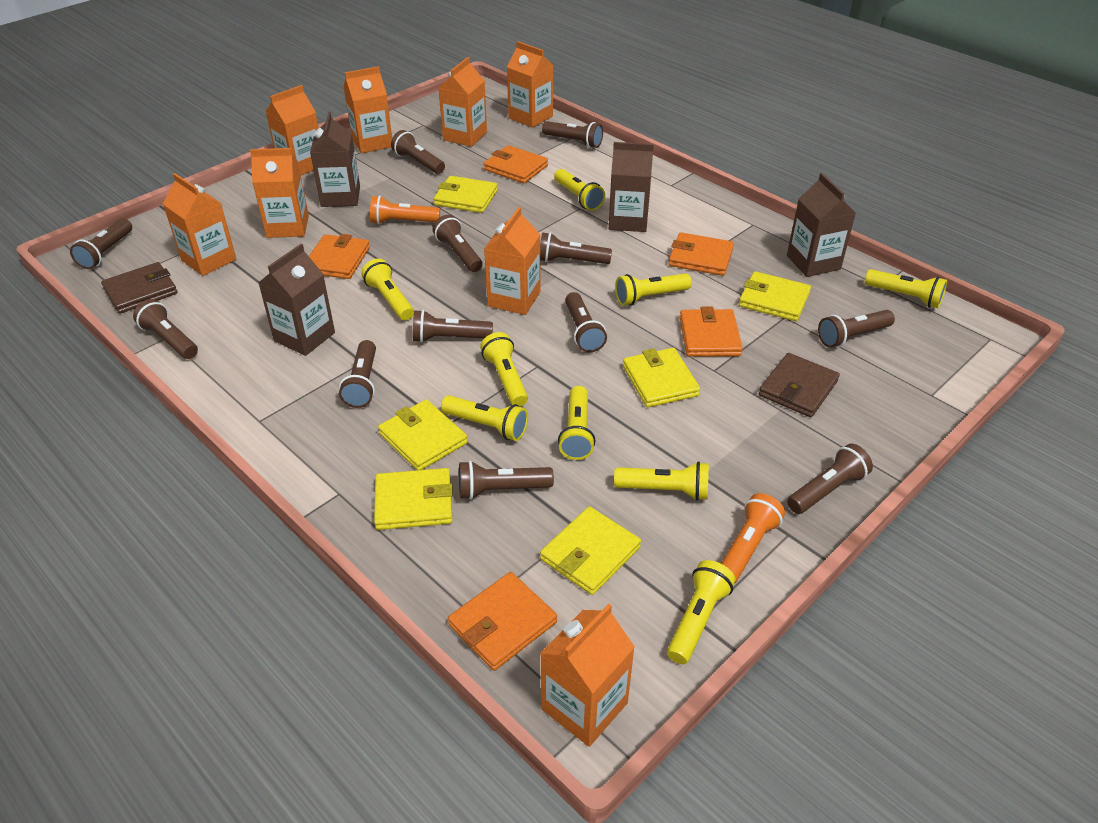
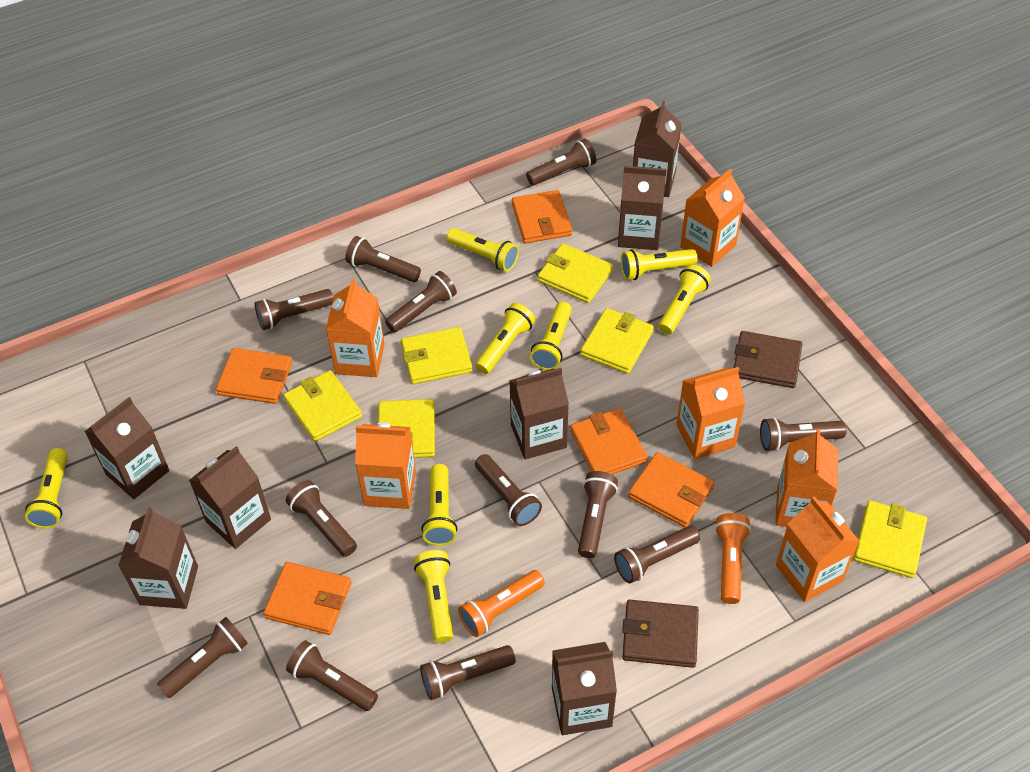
brown carton: 4 -> 7
orange carton: 8 -> 6
yellow flashlight: 9 -> 8

